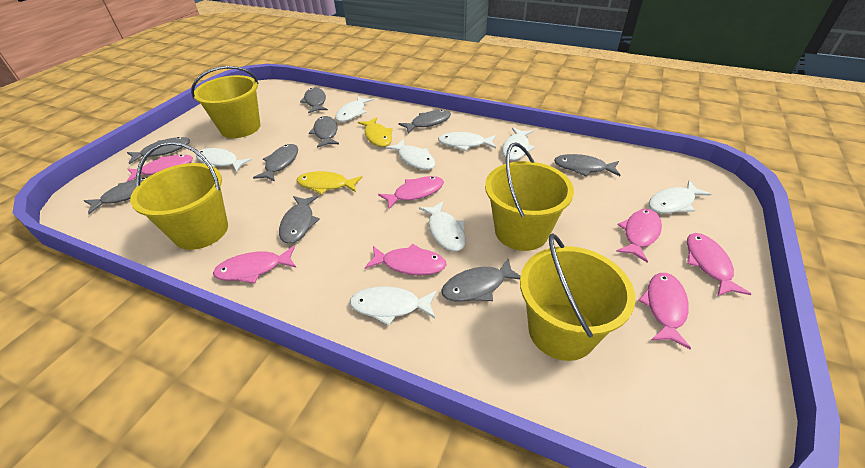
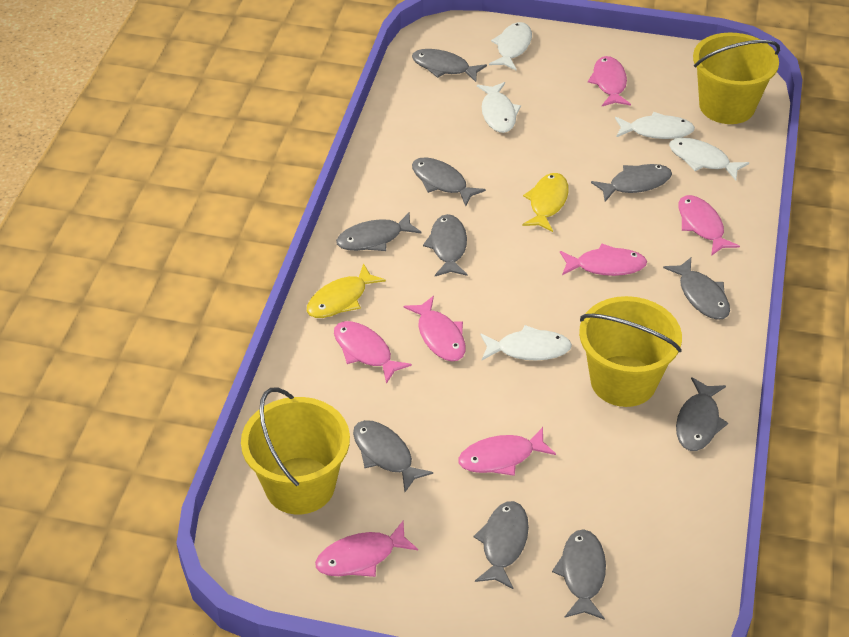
grey fish: 9 -> 10
white fish: 8 -> 5
yellow bucket: 4 -> 3

